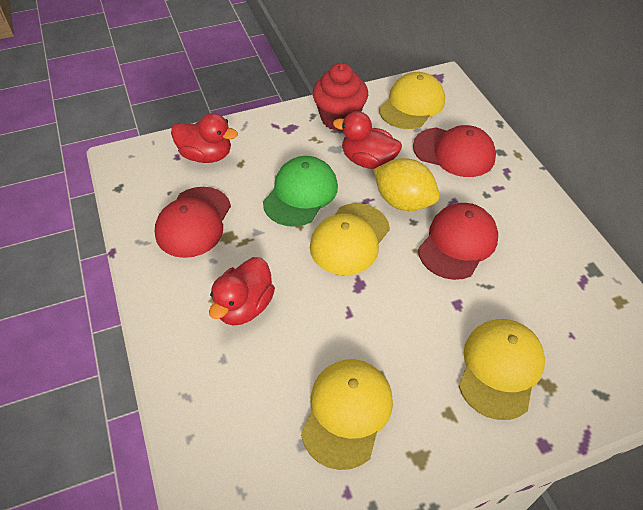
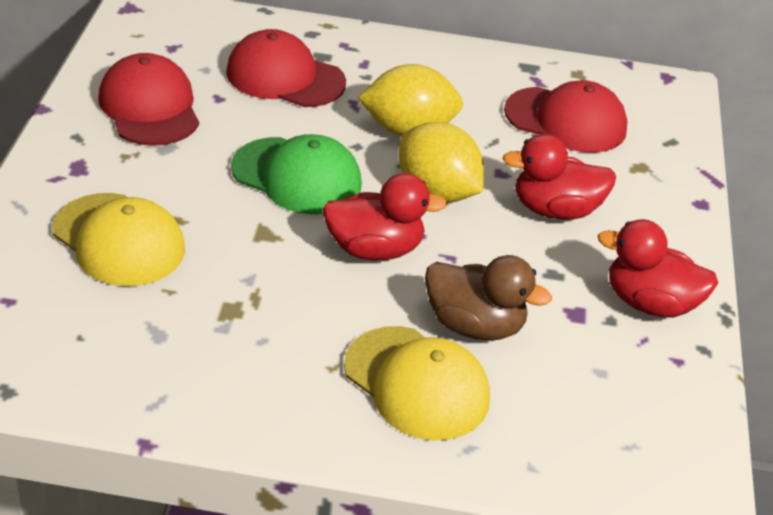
brown duck: 0 -> 1
red cupcake: 1 -> 0
yellow cap: 4 -> 2
yellow lemon: 1 -> 2

